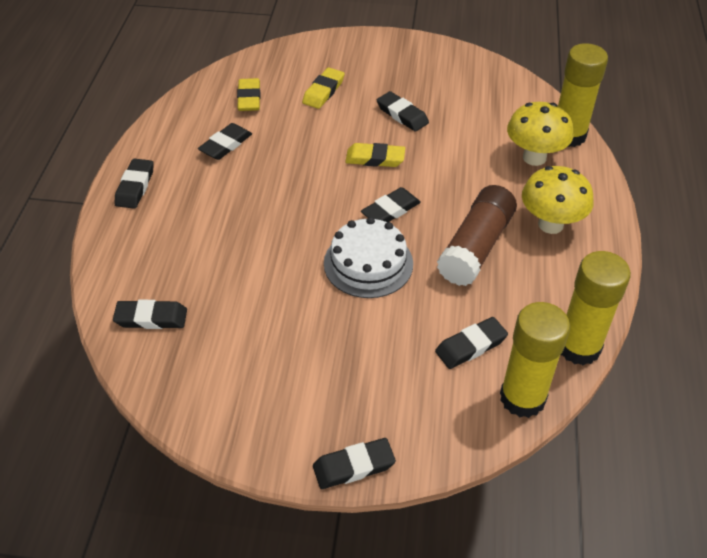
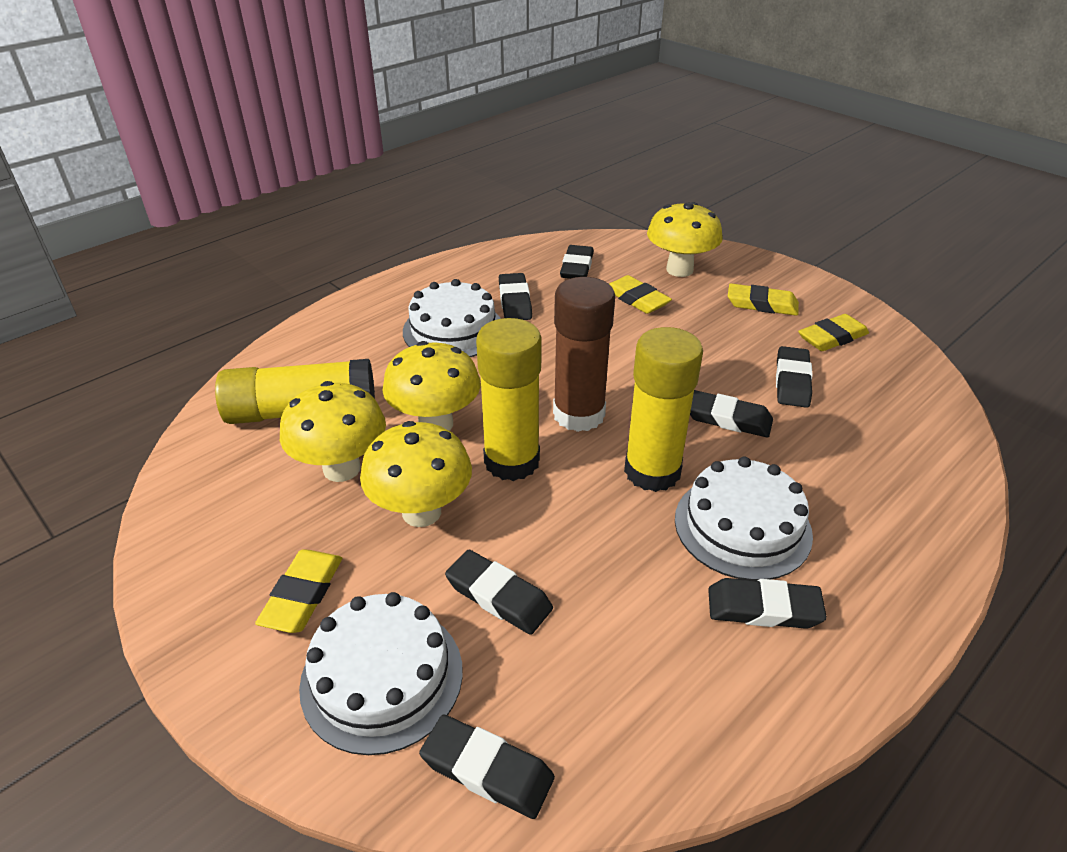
white cake: 1 -> 3
yellow eraser: 3 -> 4
yellow mushroom: 2 -> 4

